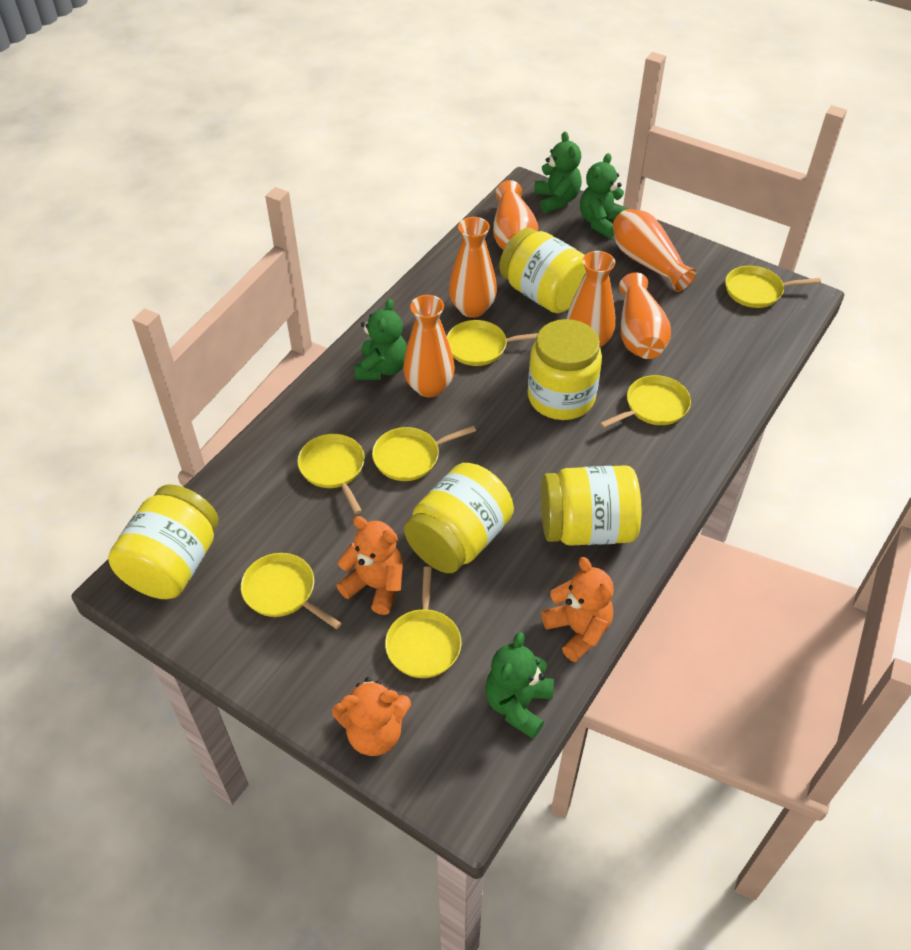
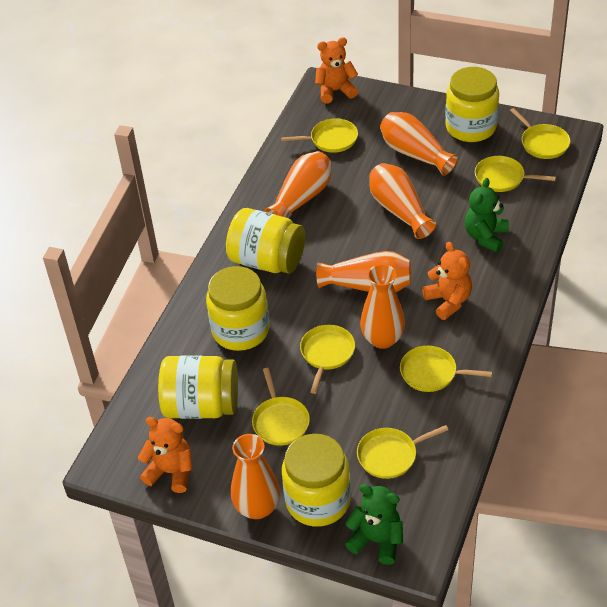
green teddy bear: 4 -> 2

